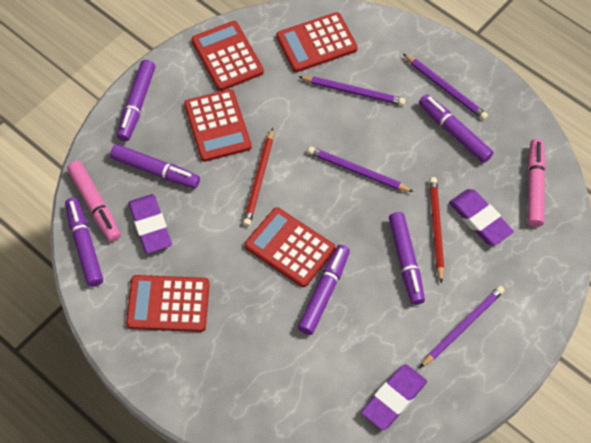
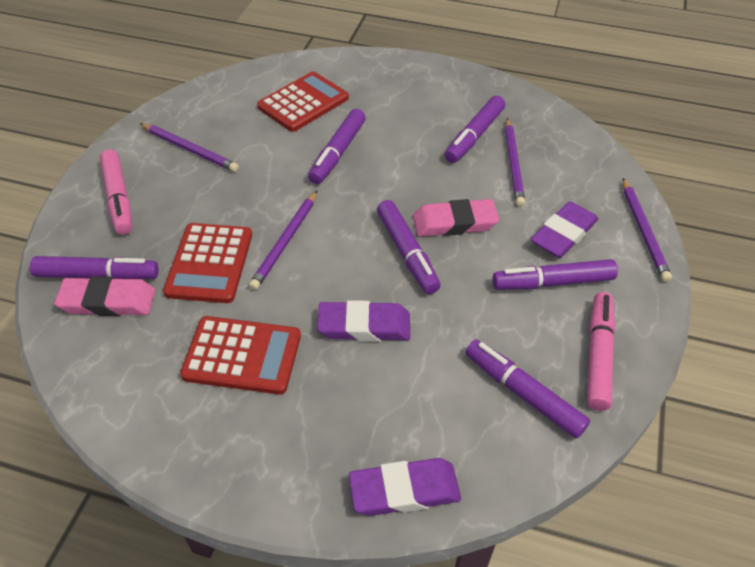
pink eraser: 0 -> 2
red calculator: 5 -> 3
red pencil: 2 -> 0

